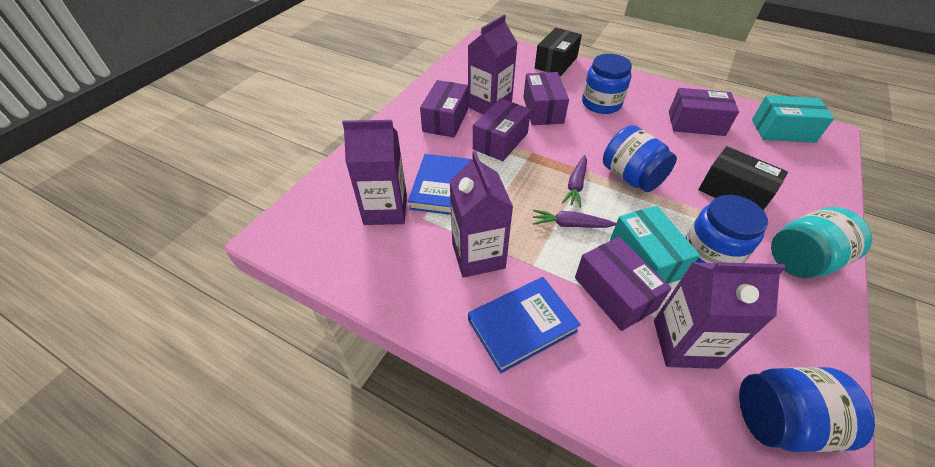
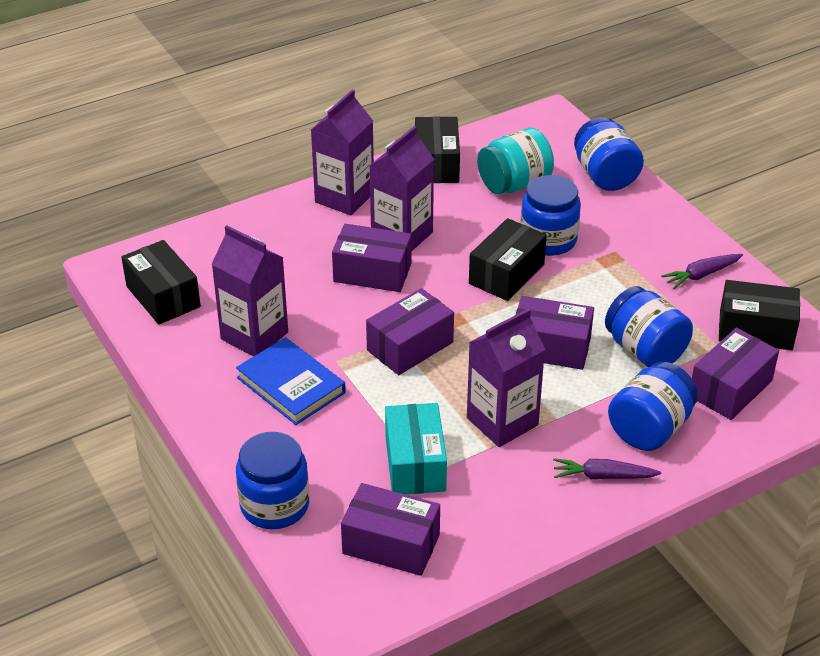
black box: 2 -> 4
blue book: 2 -> 1
blue jar: 4 -> 5
turquoise box: 2 -> 1

